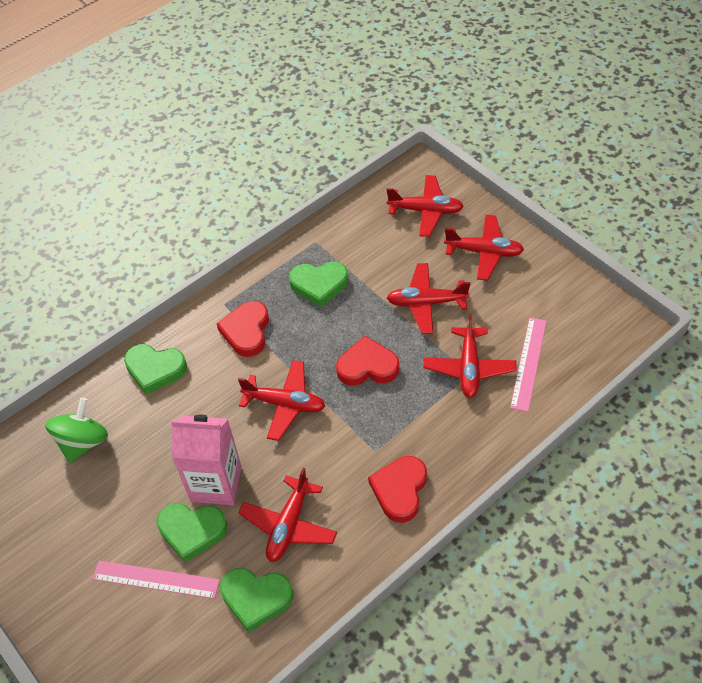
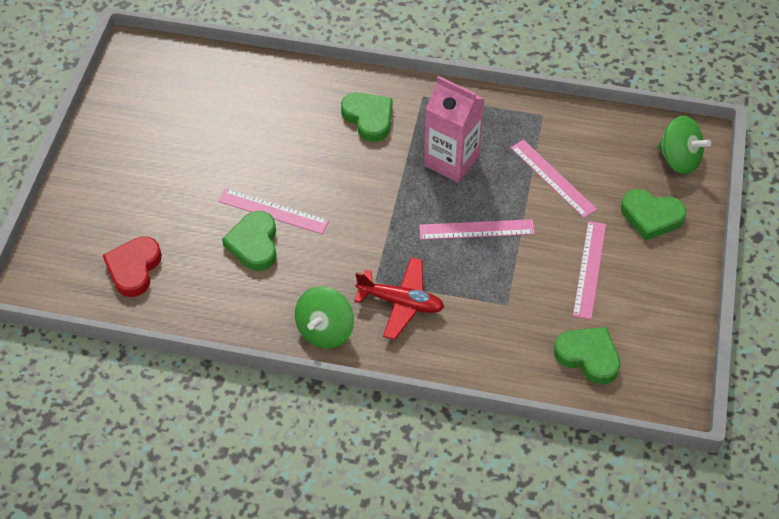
green spinning top: 1 -> 2
pink ruler: 2 -> 4
red heart: 3 -> 1
red plane: 6 -> 1

